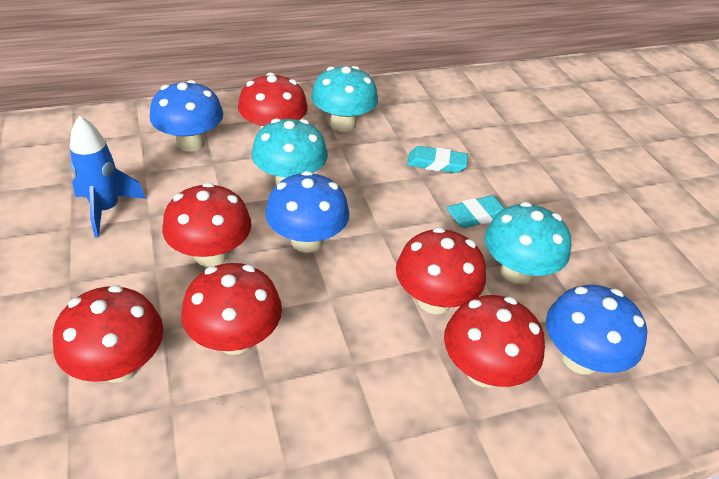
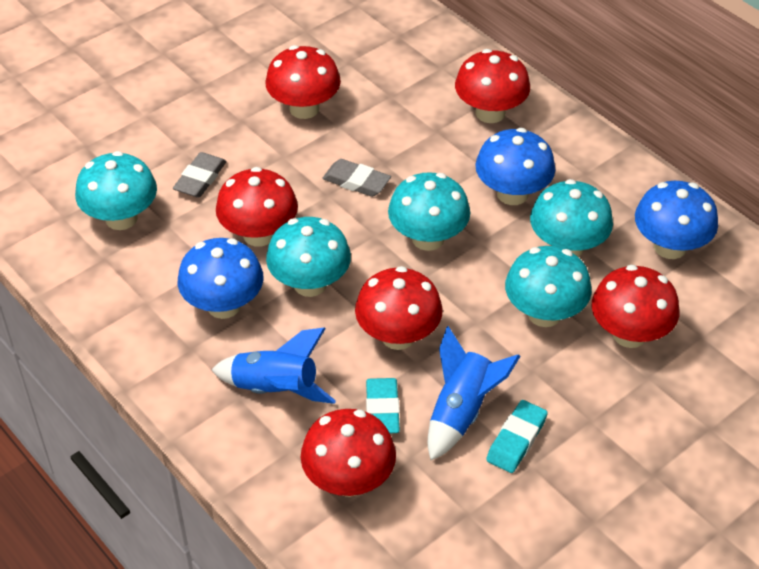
blue rocket: 1 -> 2
grey eraser: 0 -> 2
turquoise mushroom: 3 -> 5

